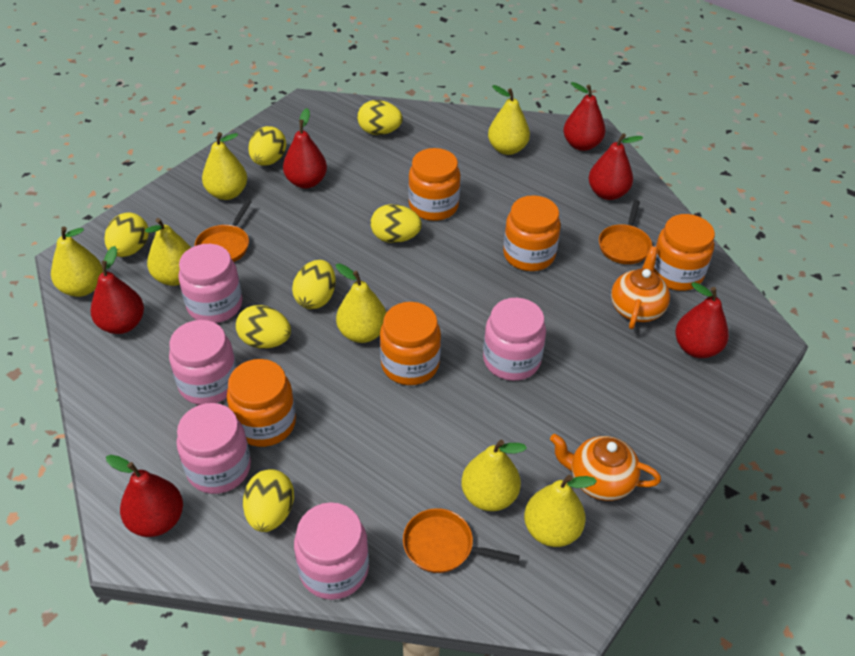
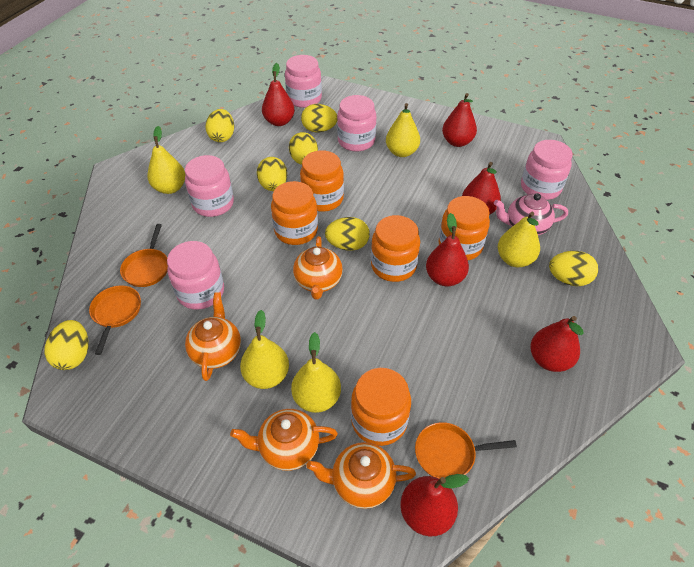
orange teapot: 2 -> 4
pink teapot: 0 -> 1
yellow pear: 7 -> 5

